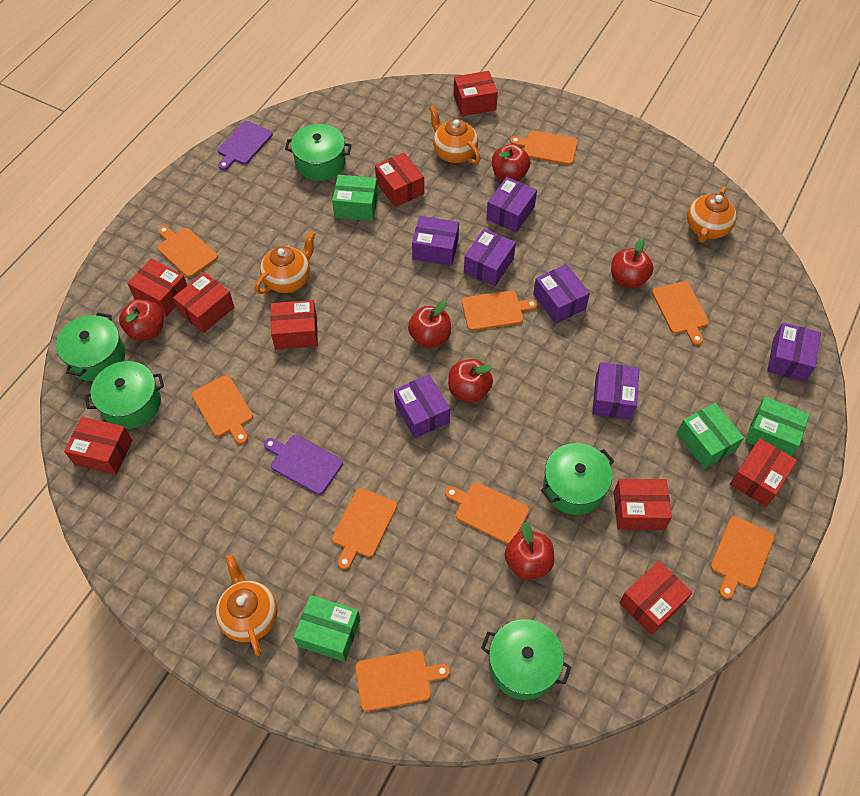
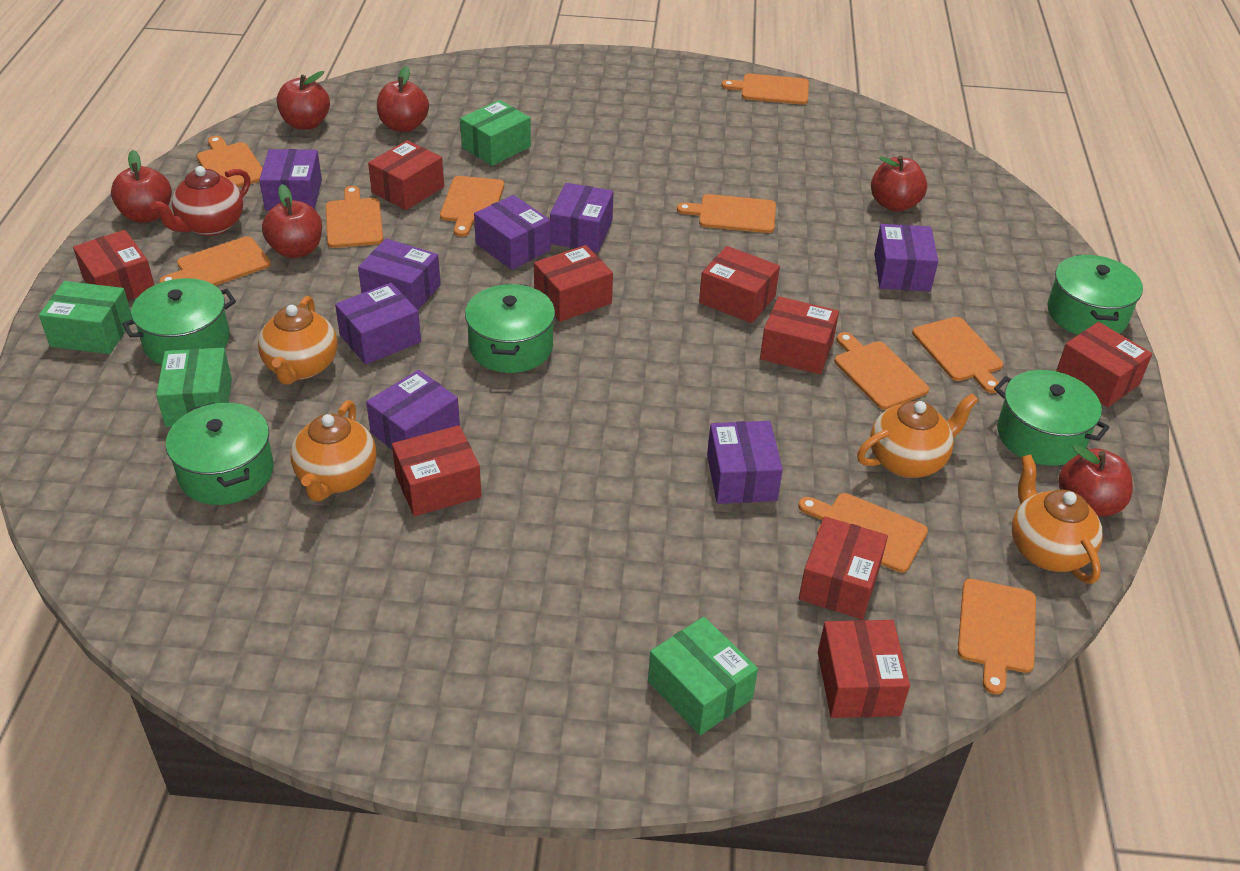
orange cutting board: 9 -> 10
purple box: 7 -> 8
purple cutting board: 2 -> 0
red teapot: 0 -> 1

